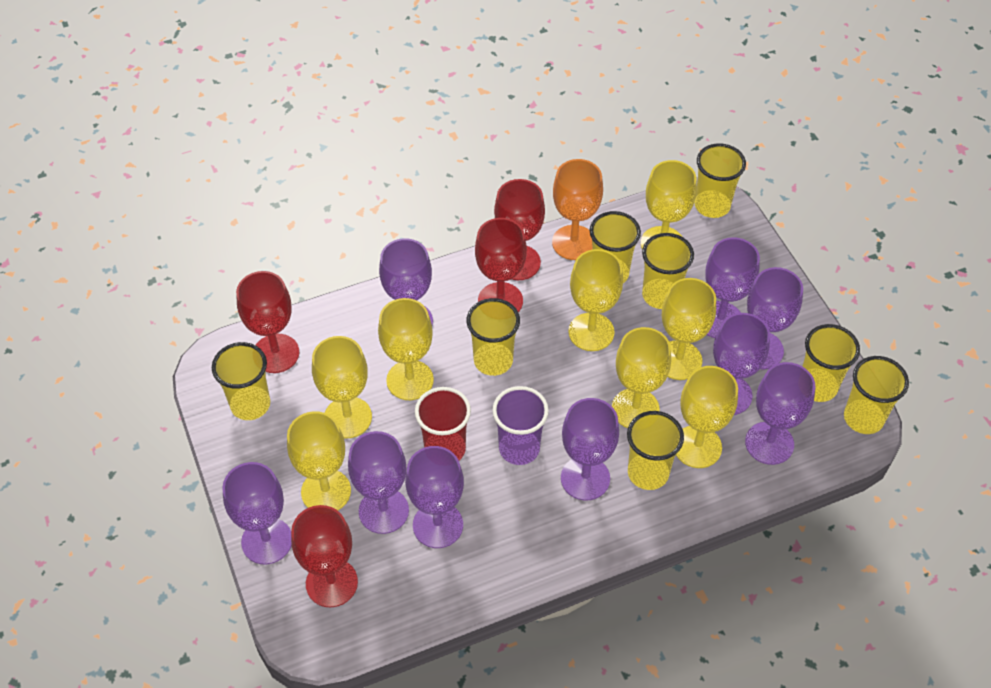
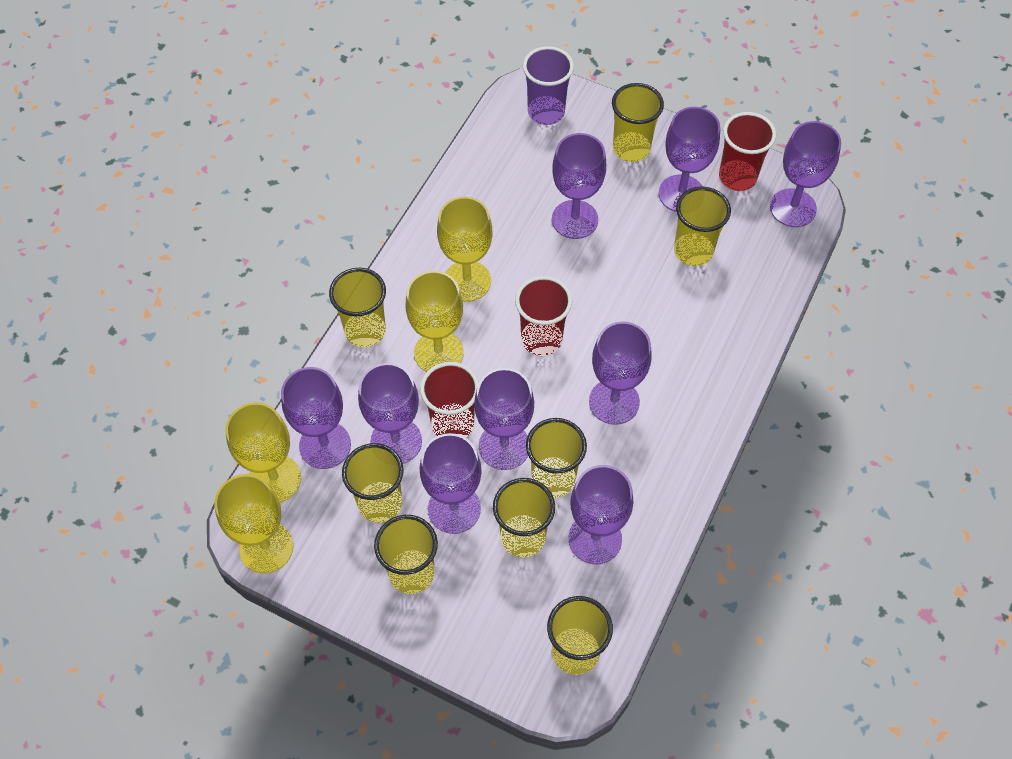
orange goblet: 1 -> 0
red cup: 1 -> 3
red goblet: 4 -> 0
yellow goblet: 8 -> 4

